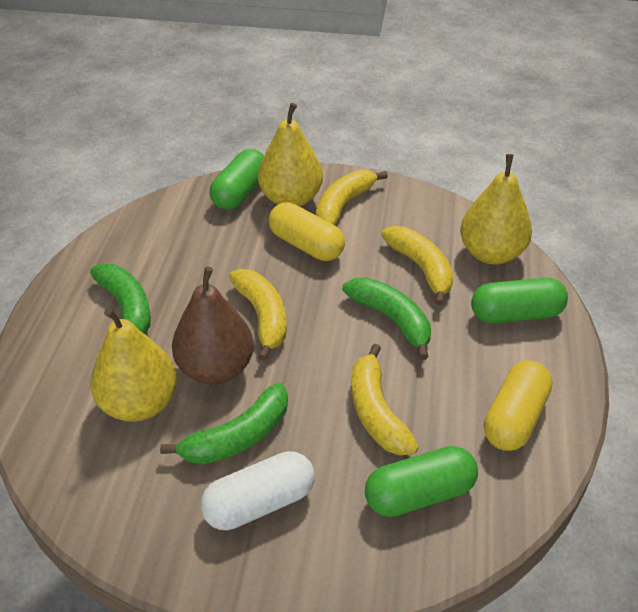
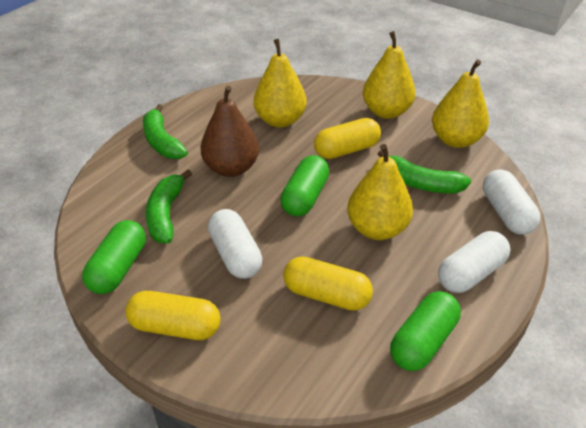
white capsule: 1 -> 3
yellow banana: 4 -> 0
yellow capsule: 2 -> 3
yellow pear: 3 -> 4

